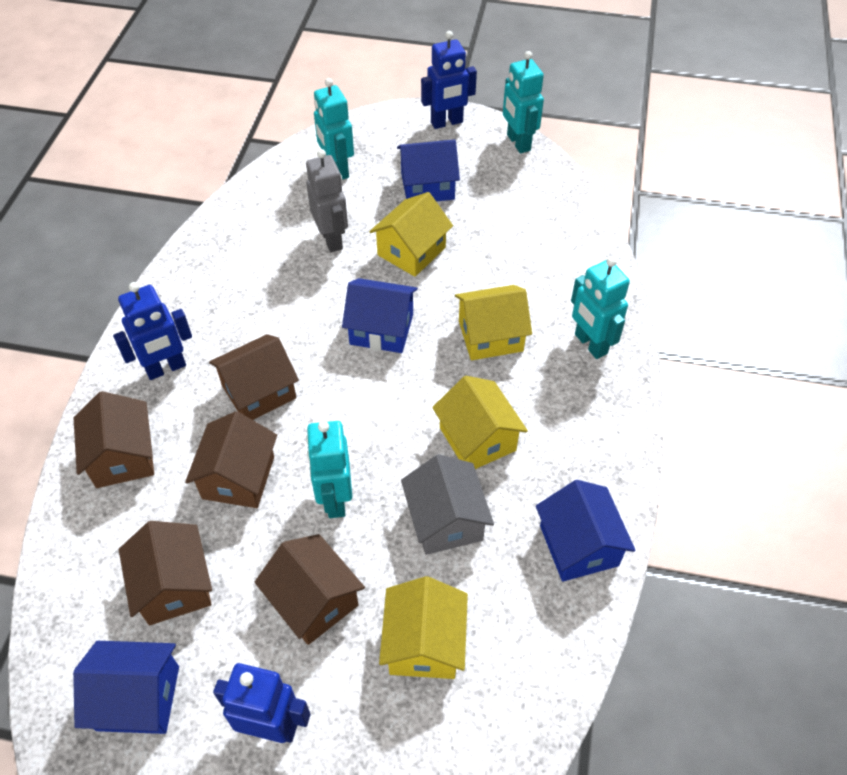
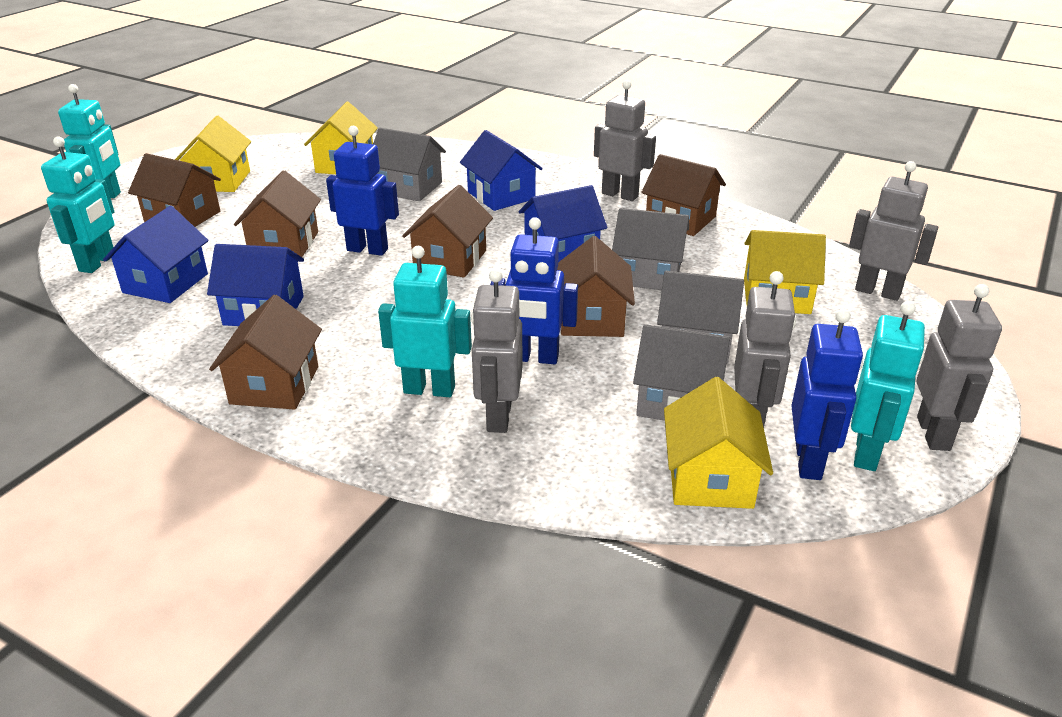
brown house: 5 -> 6
grey house: 1 -> 4
grey robot: 1 -> 5

